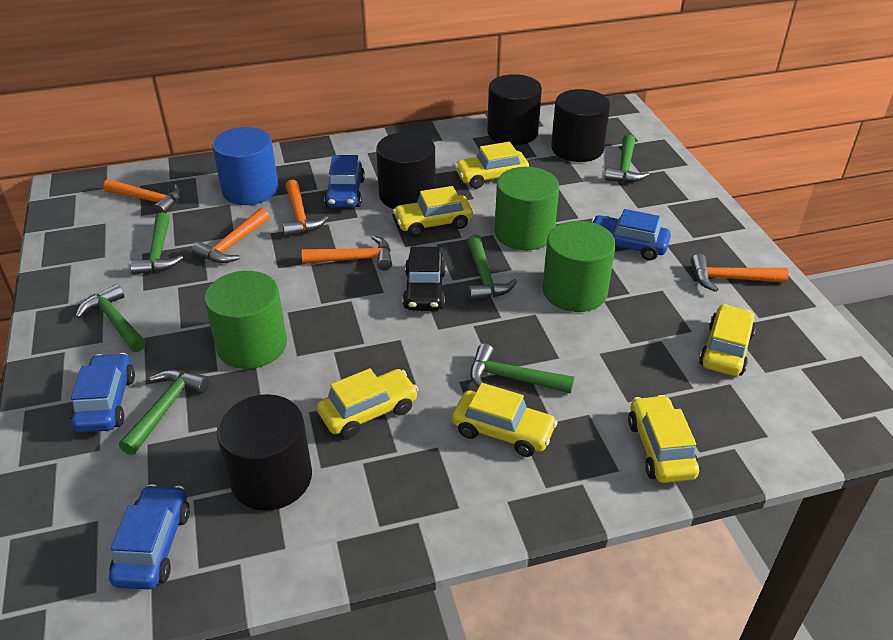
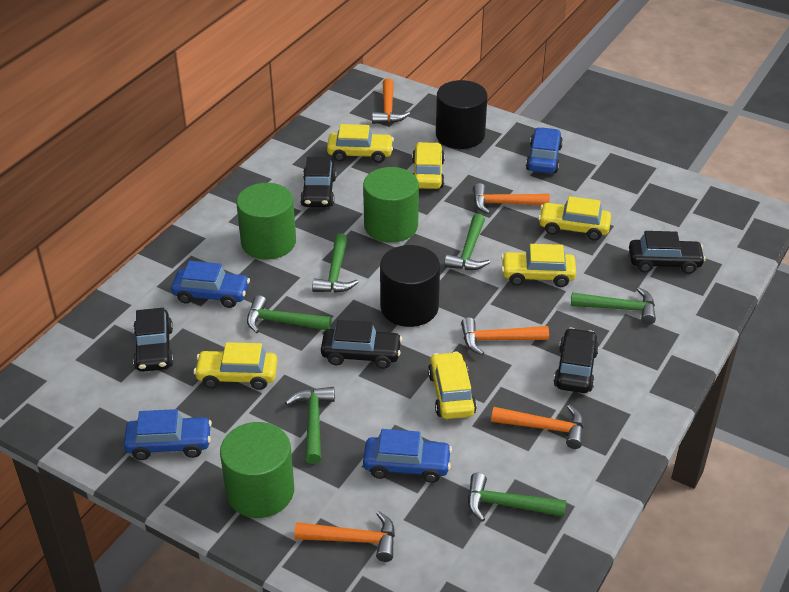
black car: 1 -> 5
black cylinder: 4 -> 2
blue cylinder: 1 -> 0

